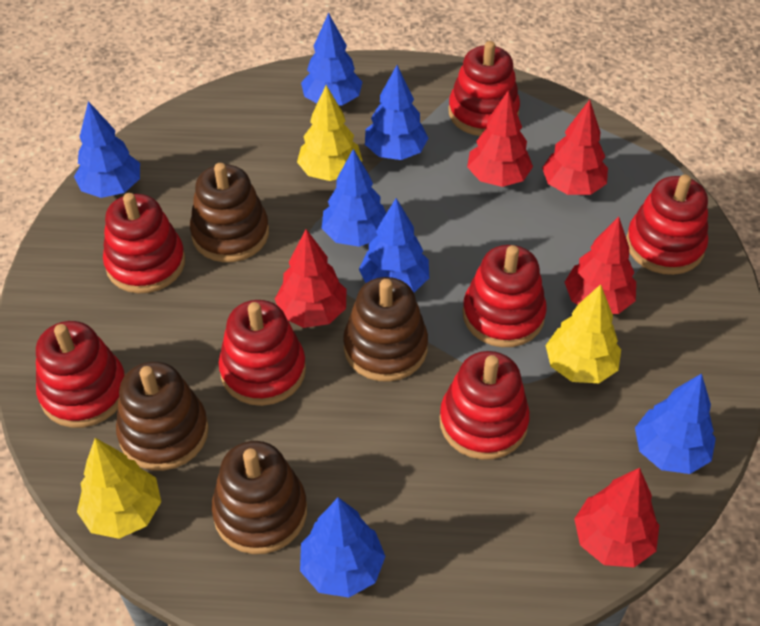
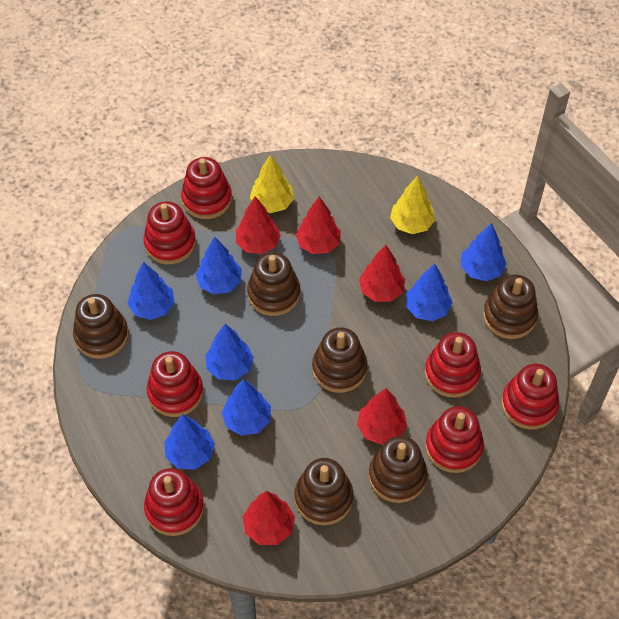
brown stacking toy: 4 -> 6
yellow tree: 3 -> 2

